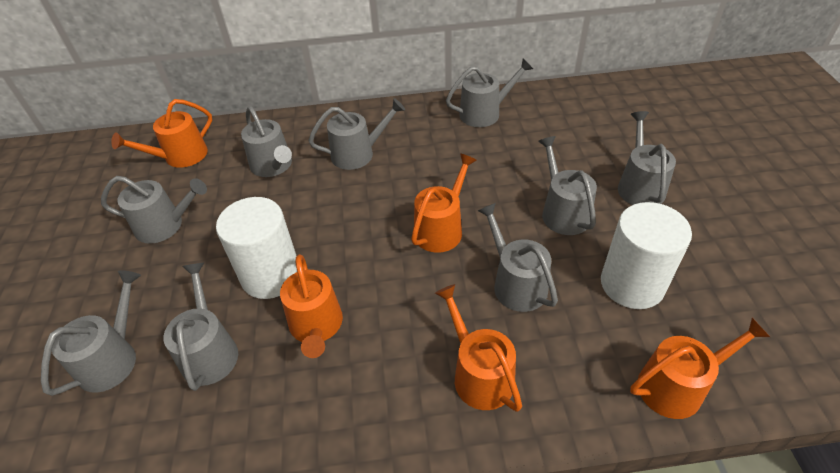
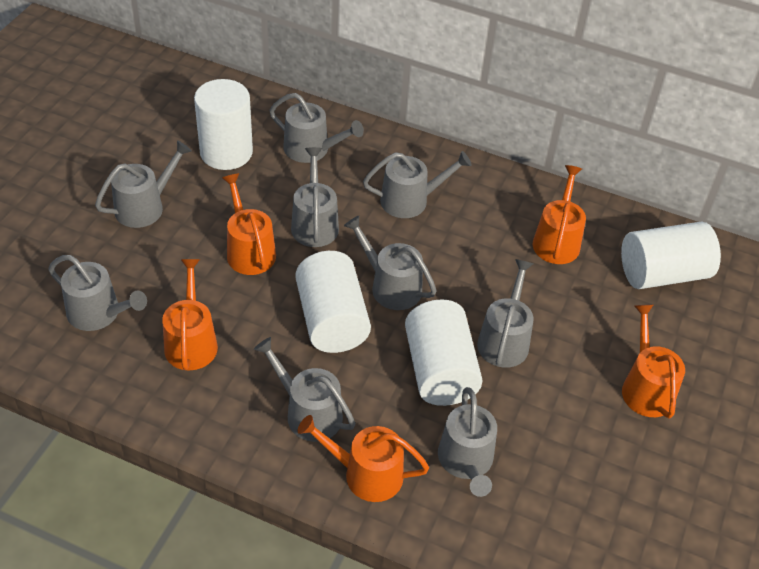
white cylinder: 2 -> 4

